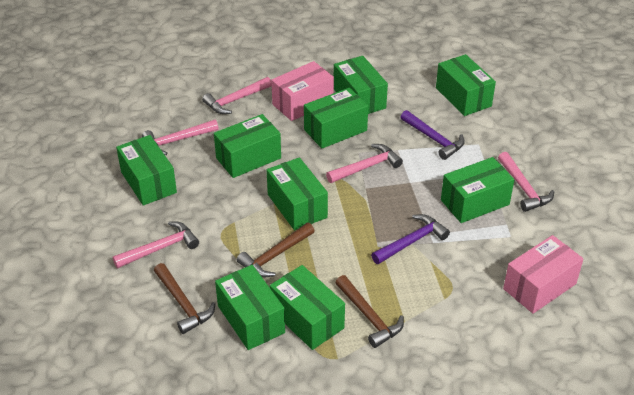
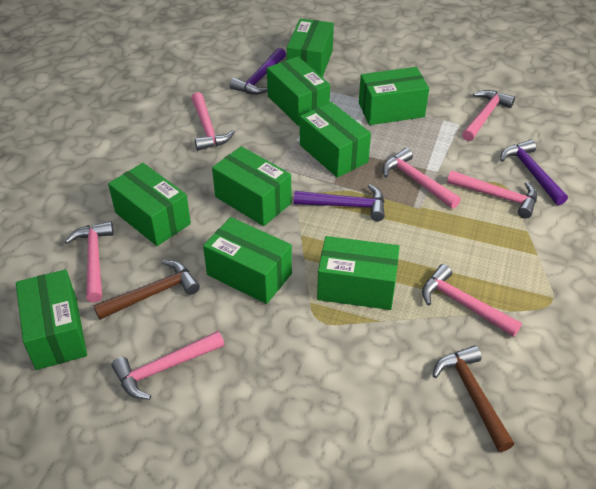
brown hammer: 3 -> 2
pink box: 2 -> 0
pink hammer: 5 -> 7
purple hammer: 2 -> 3

